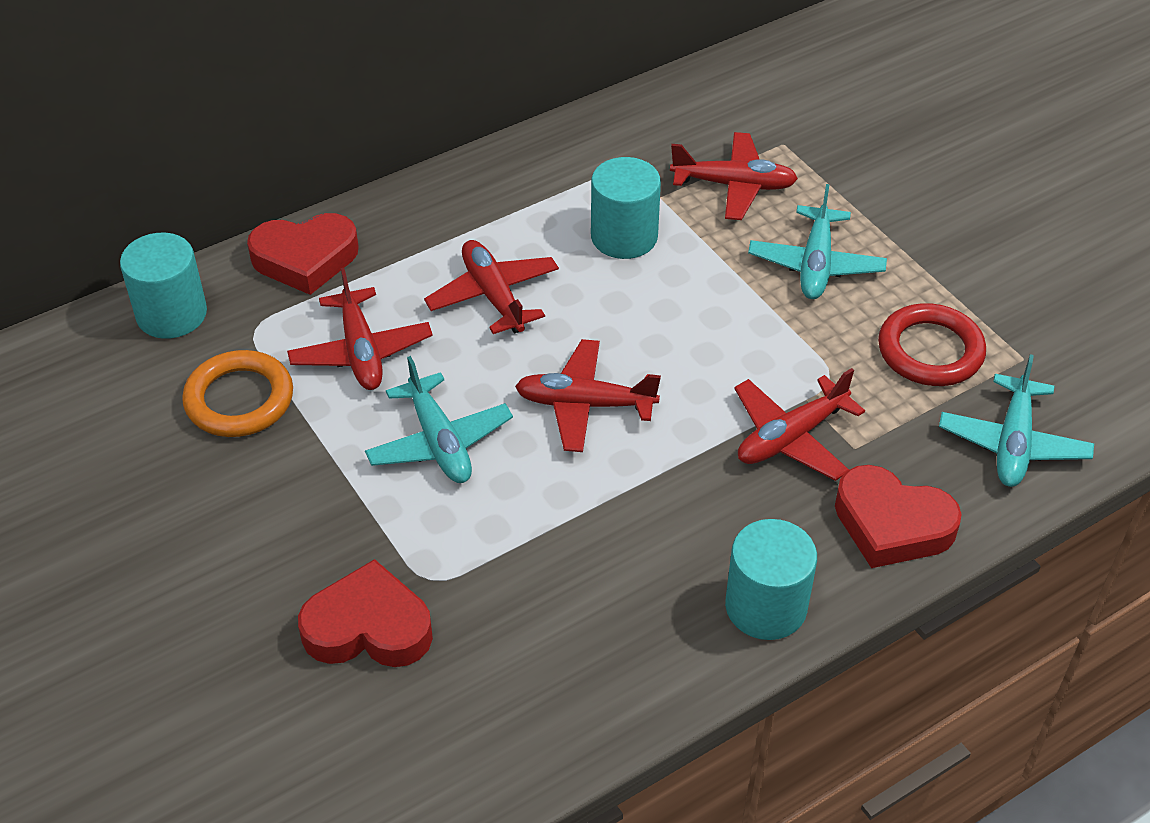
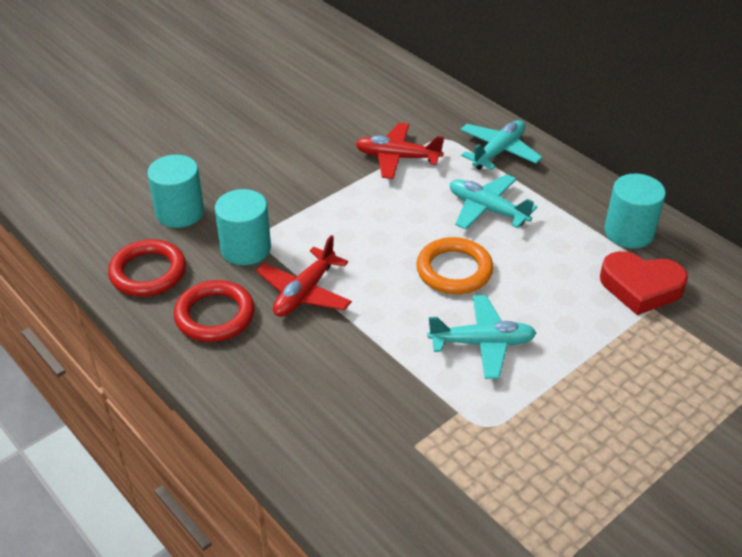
red heart: 3 -> 1
red plane: 5 -> 2
red ring: 1 -> 2

